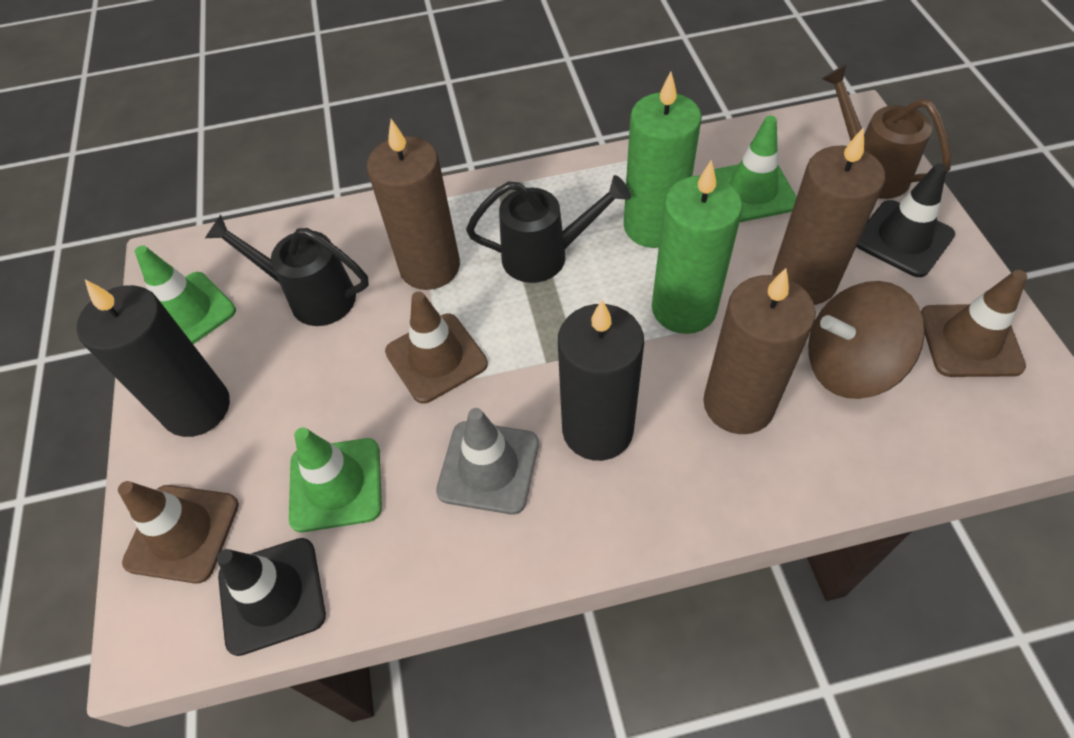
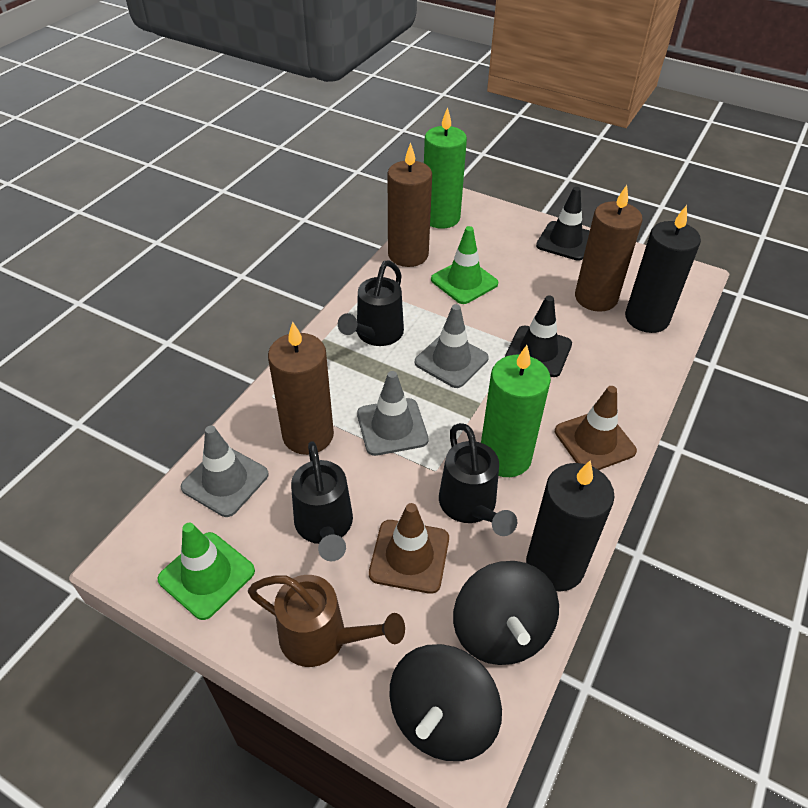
black spinning top: 0 -> 2
black watering can: 2 -> 3
brown spinning top: 1 -> 0
brown traffic cone: 3 -> 2
green traffic cone: 3 -> 2
grey traffic cone: 1 -> 3

